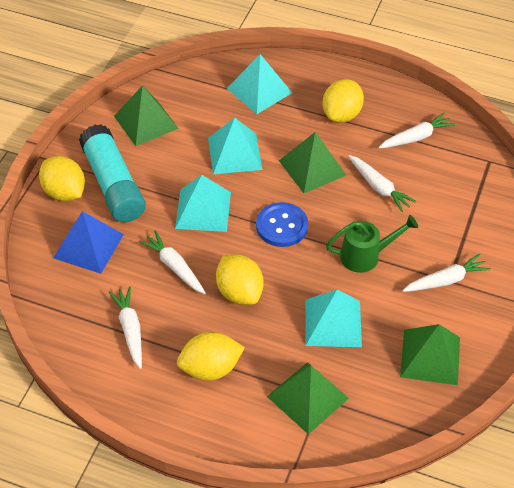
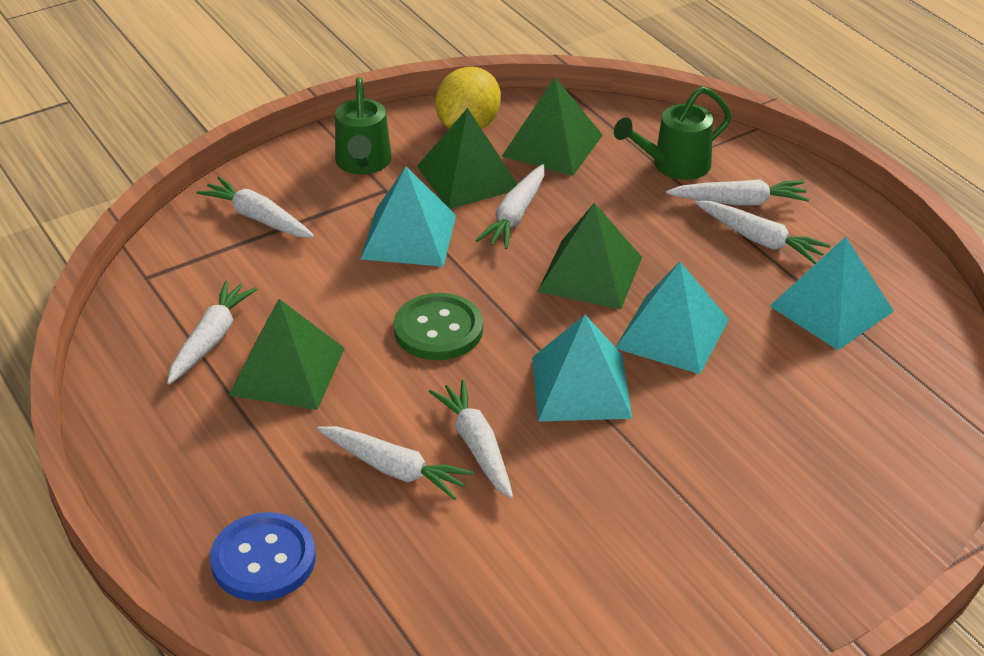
blue pyramid: 1 -> 0
green button: 0 -> 1
green watering can: 1 -> 2
turquoise glue stick: 1 -> 0
white carrot: 5 -> 7
yellow lemon: 4 -> 1

